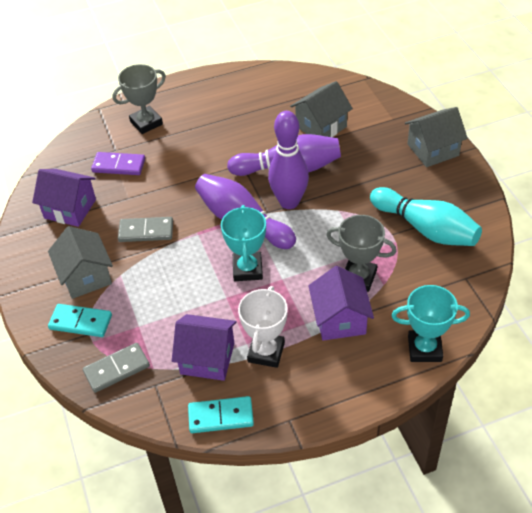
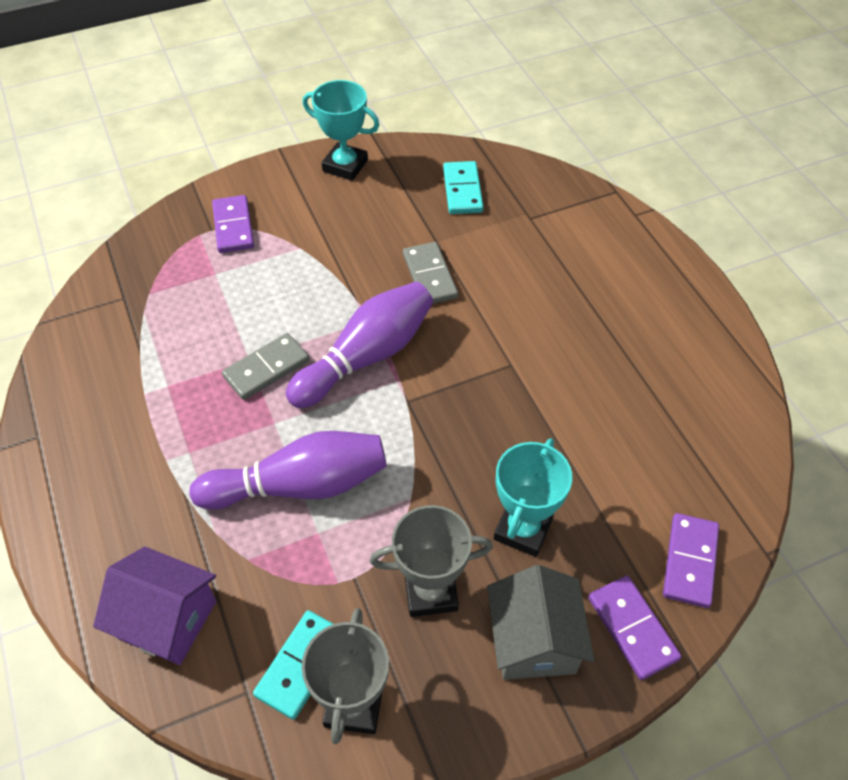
grey house: 3 -> 1
purple bowling pin: 3 -> 2
purple domino: 1 -> 3
purple house: 3 -> 1
turquoise bowling pin: 1 -> 0
white trophy: 1 -> 0

